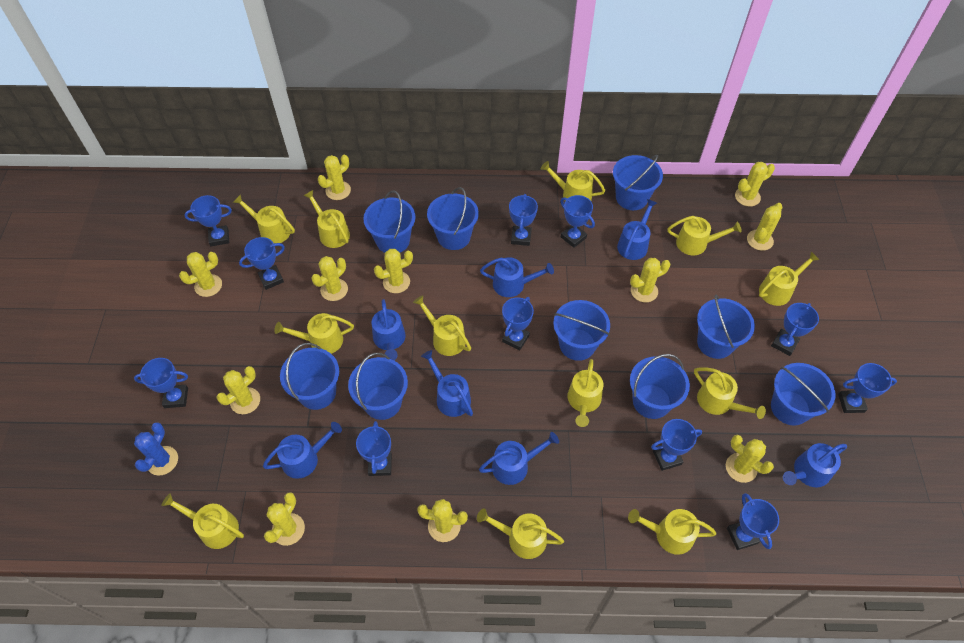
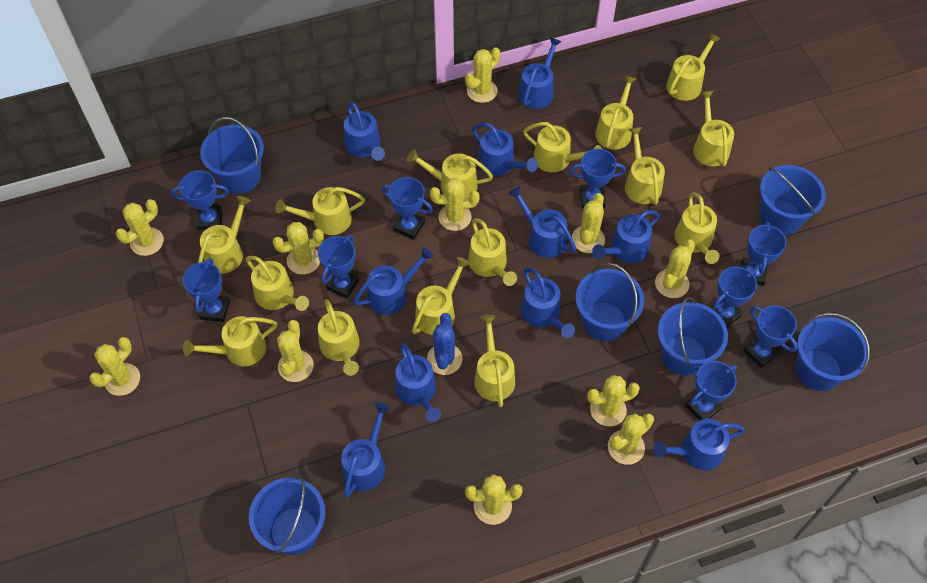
blue bucket: 9 -> 6
blue trophy: 11 -> 9
blue watering can: 7 -> 10
yellow watering can: 12 -> 15

